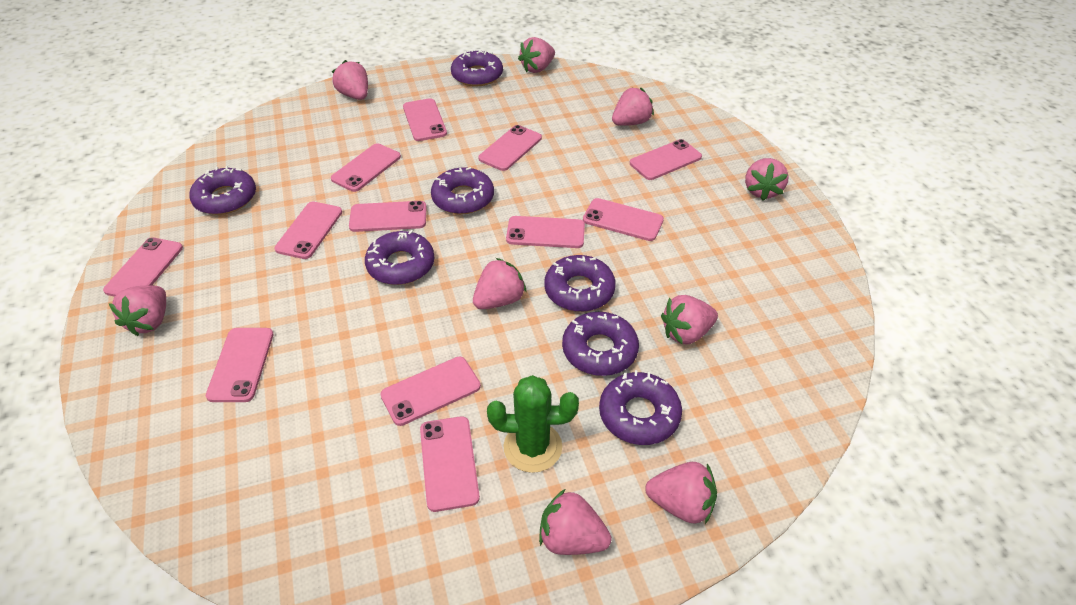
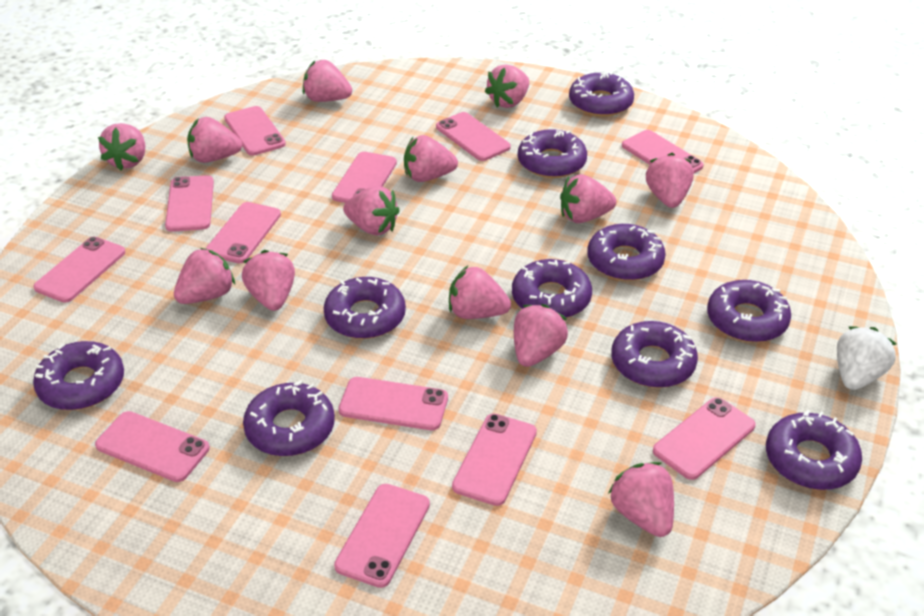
green cactus: 1 -> 0
pink strawberry: 9 -> 13
purple donut: 7 -> 10
white strawberry: 0 -> 1

